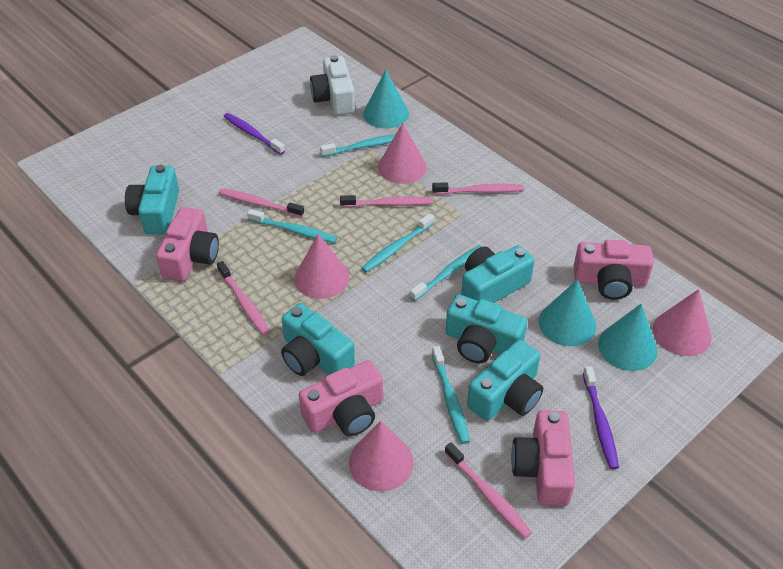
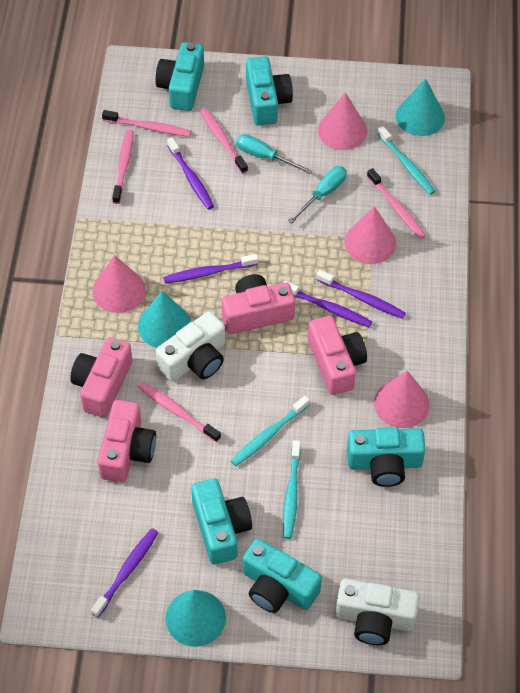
purple toothbrush: 2 -> 5
turquoise screwdriver: 0 -> 2
turquoise toothbrush: 5 -> 3
white camera: 1 -> 2

